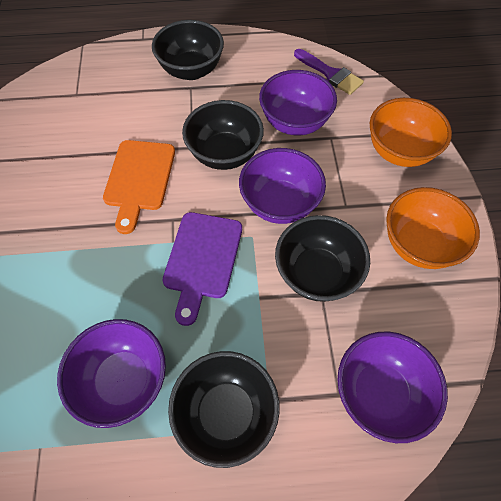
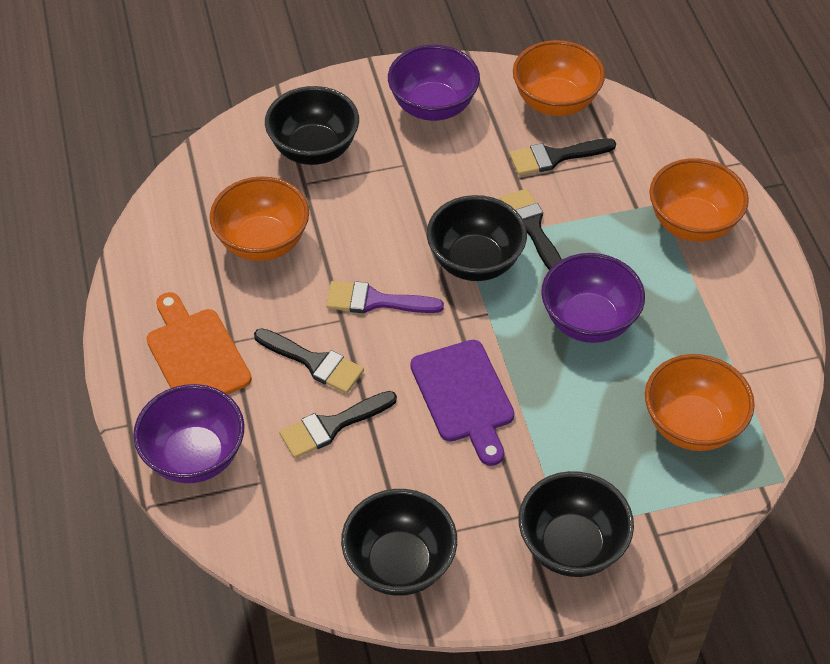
black brush: 0 -> 4
orange bowl: 2 -> 4
purple bowl: 4 -> 3

